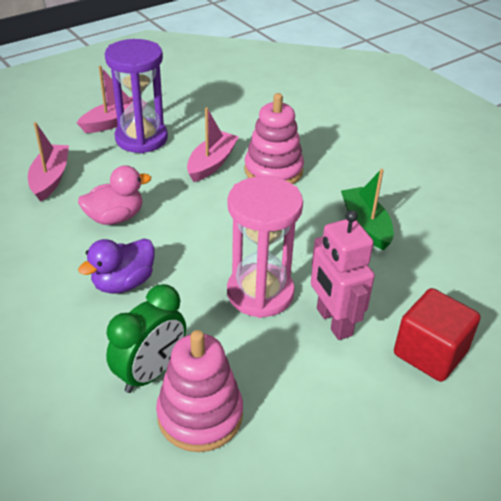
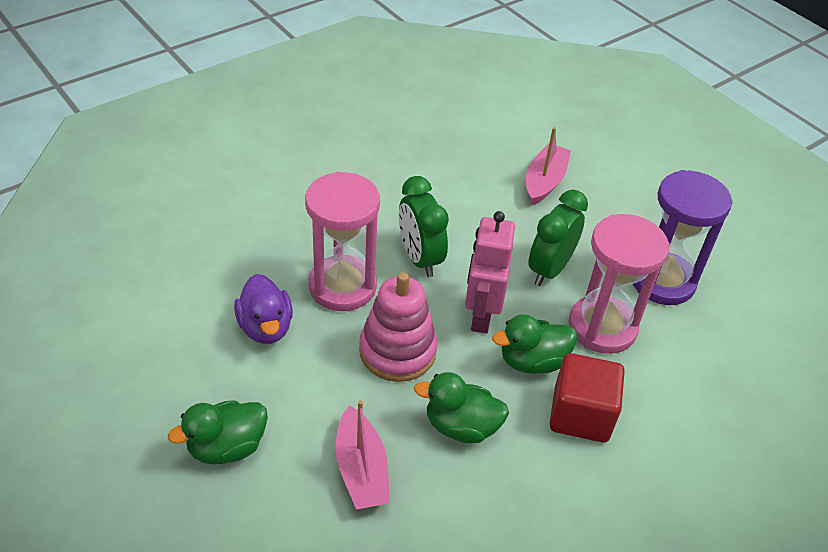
green boat: 1 -> 0
green clock: 1 -> 2
green duck: 0 -> 3
pink boat: 3 -> 2
pink duck: 1 -> 0
pink hourglass: 1 -> 2
pink stacking toy: 2 -> 1

